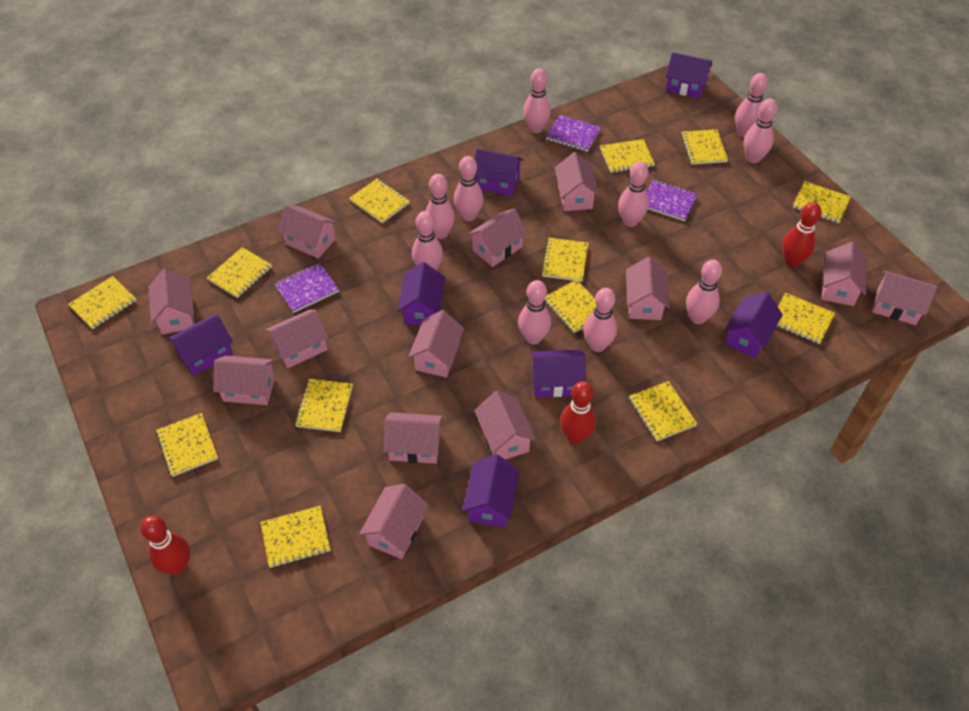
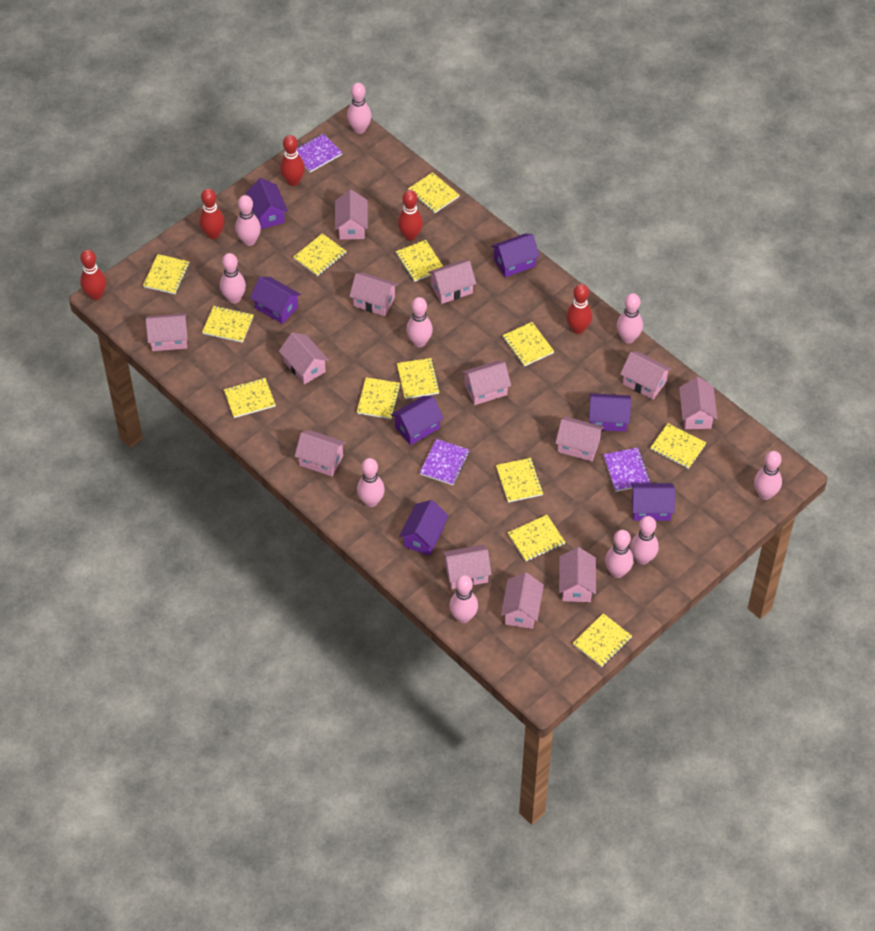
red bowling pin: 3 -> 5

